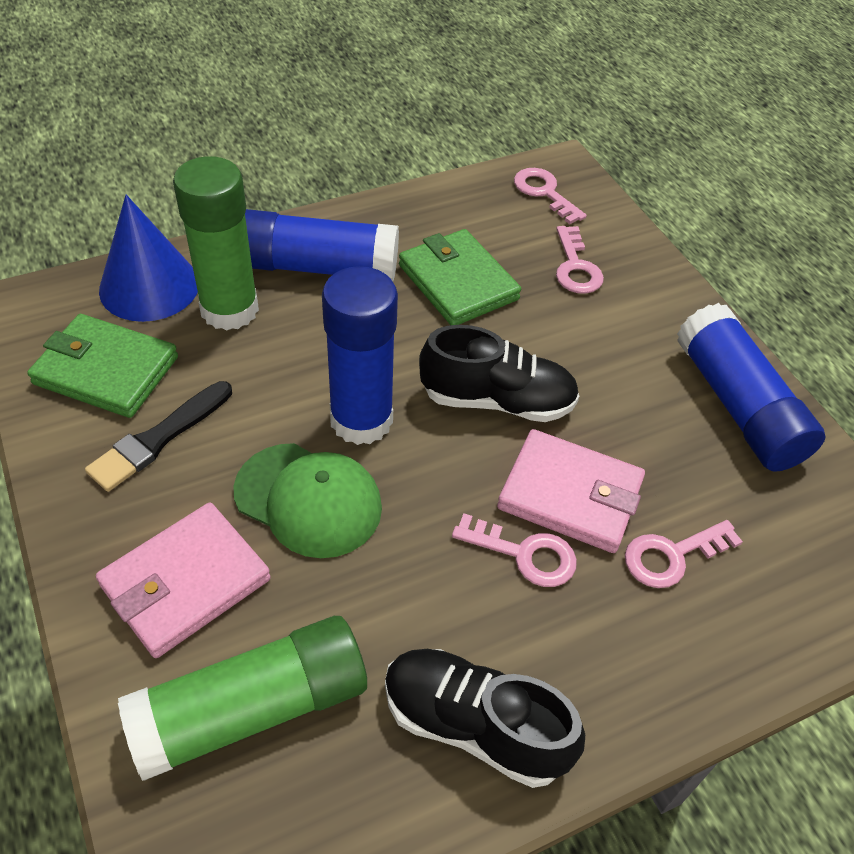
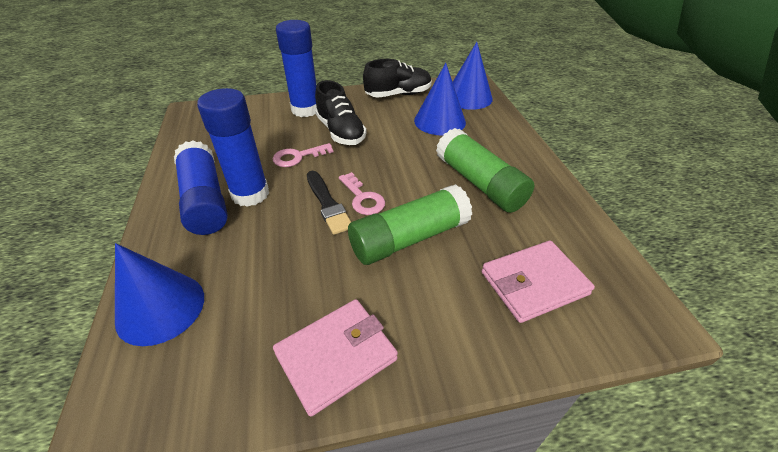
blue cone: 1 -> 3
green cap: 1 -> 0
green wallet: 2 -> 0
pink key: 4 -> 2

